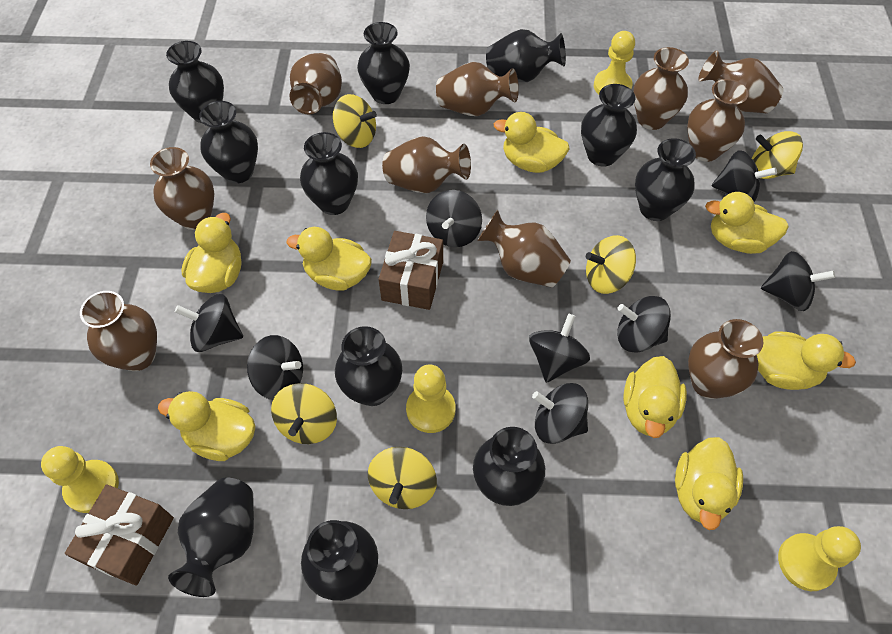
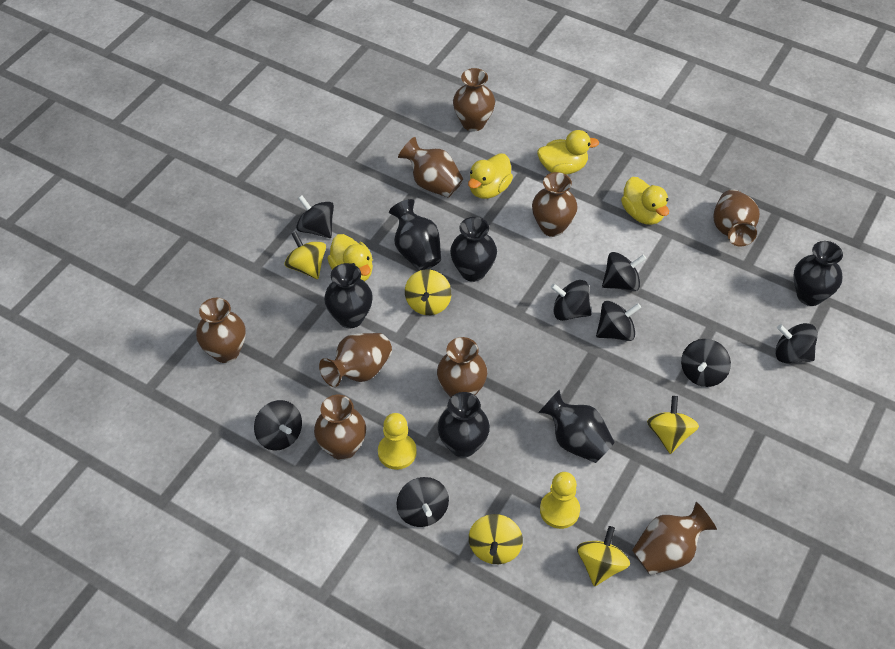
black vase: 11 -> 6
brown gift: 2 -> 0
brown vase: 10 -> 9
yellow duck: 8 -> 4
yellow pawn: 4 -> 2

